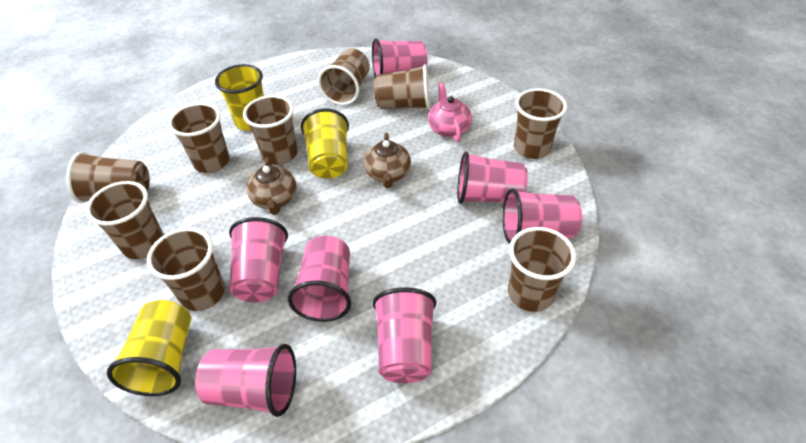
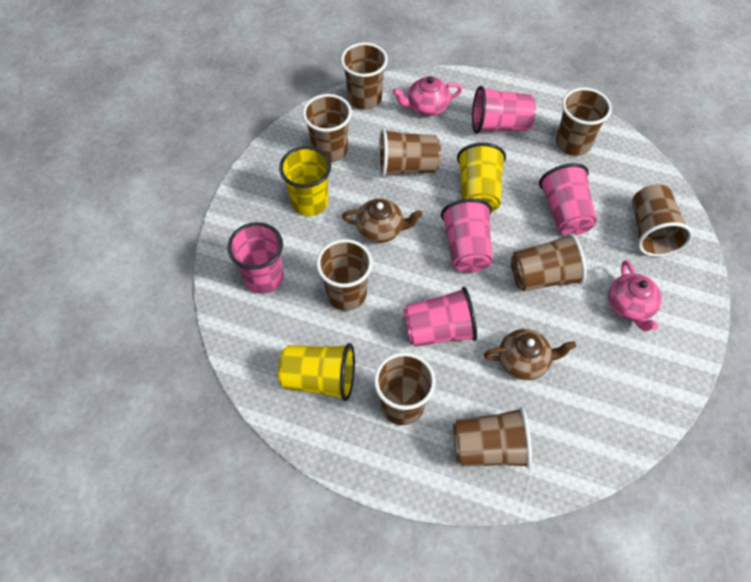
pink cup: 7 -> 5
pink teapot: 1 -> 2

